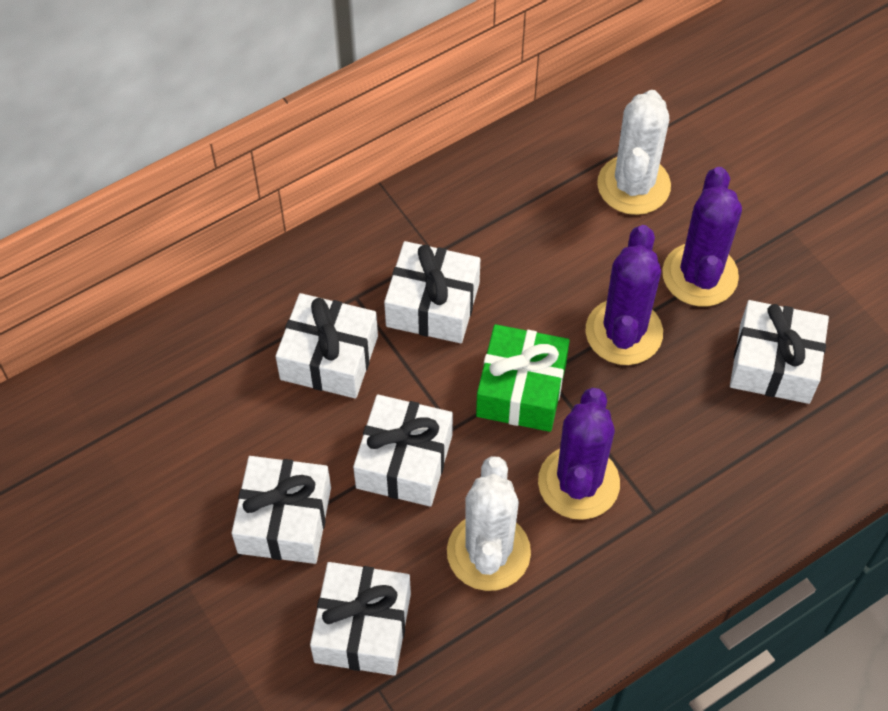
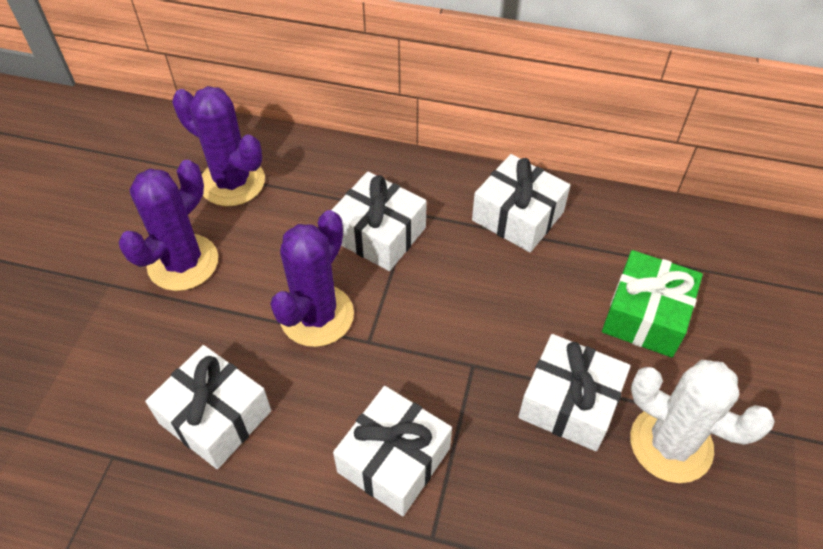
white cactus: 2 -> 1
white gift: 6 -> 5

